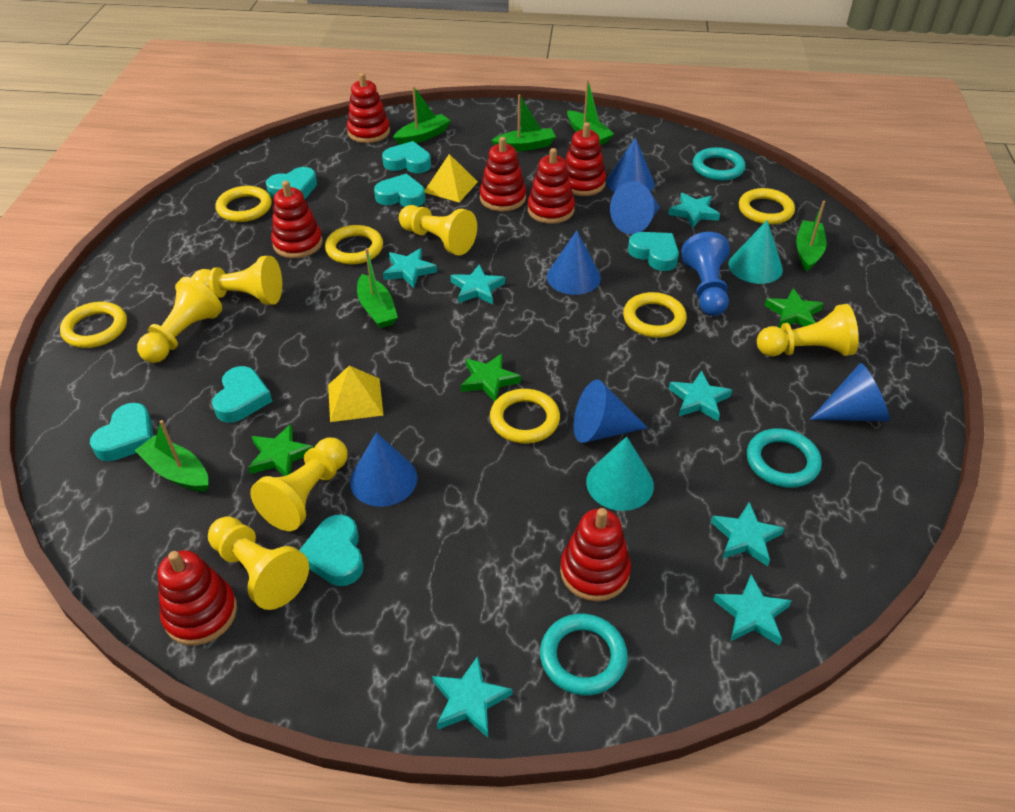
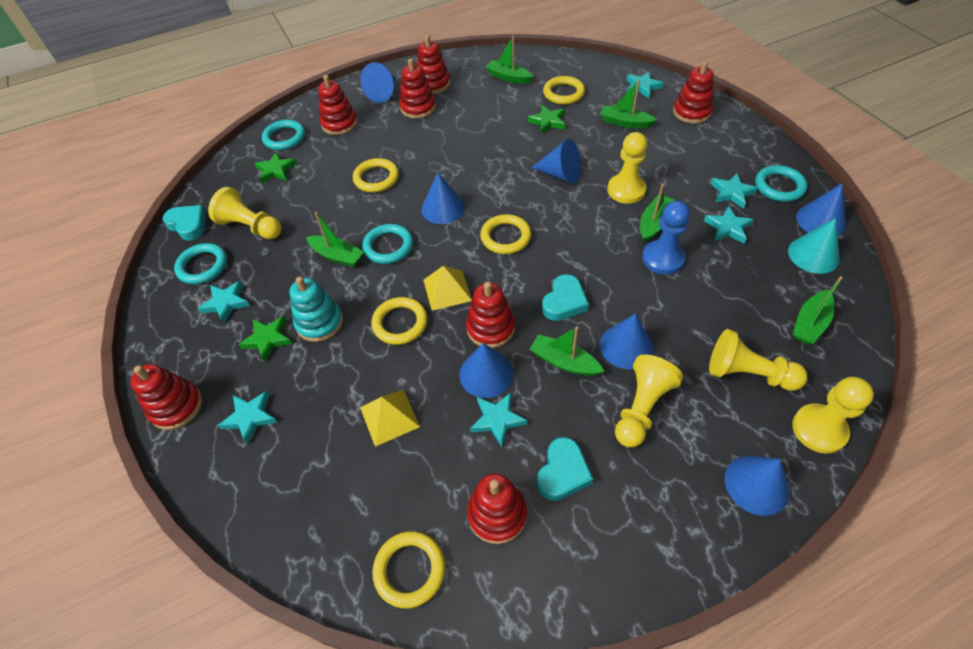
blue cone: 6 -> 7
turquoise cone: 2 -> 1
turquoise heart: 7 -> 3
turquoise ring: 3 -> 4
turquoise stacking toy: 0 -> 1
turquoise star: 7 -> 6
yellow pawn: 6 -> 5
yellow ring: 6 -> 5

